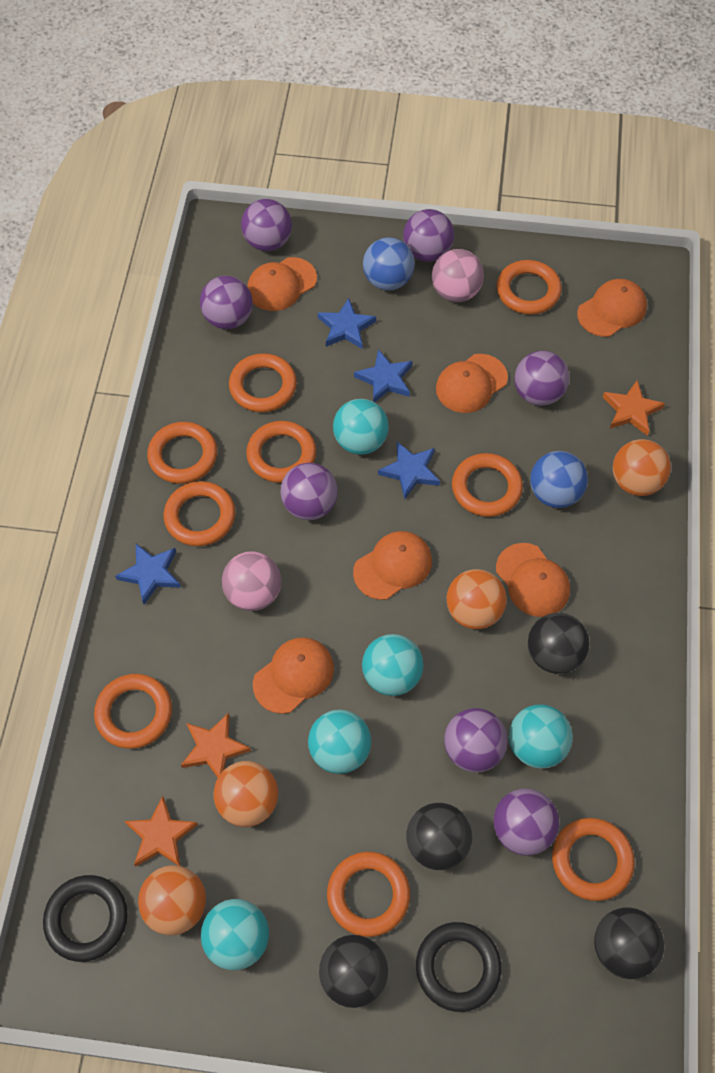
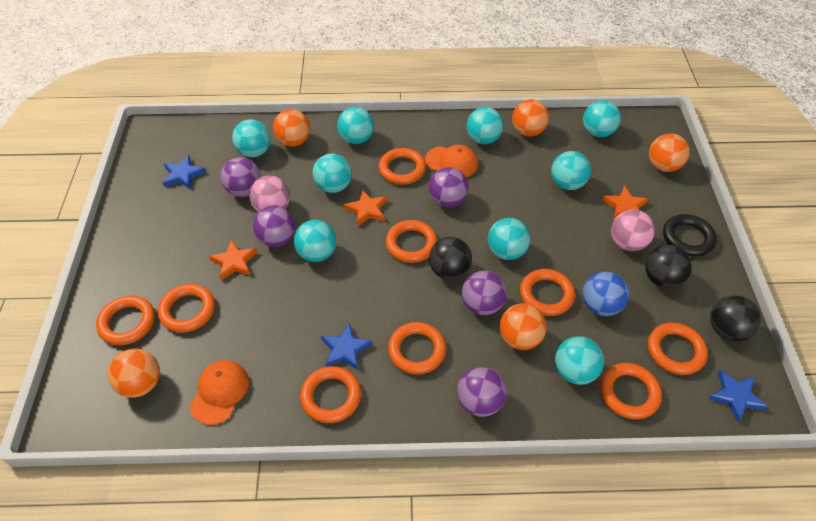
black ball: 4 -> 3
black ring: 2 -> 1
blue ball: 2 -> 1
blue star: 4 -> 3
orange ball: 4 -> 5
orange cap: 6 -> 2
purple ball: 7 -> 5
turquoise ball: 5 -> 9

